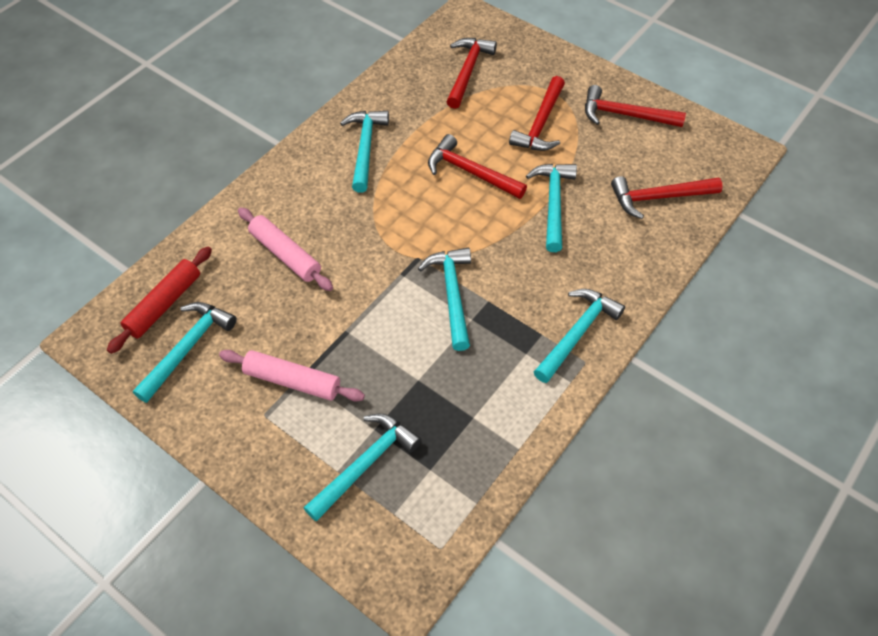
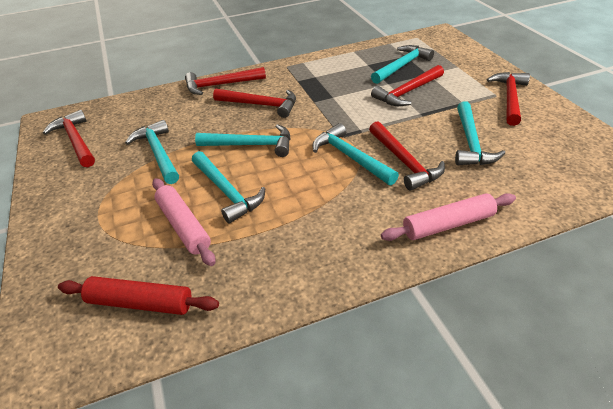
red hammer: 5 -> 6

